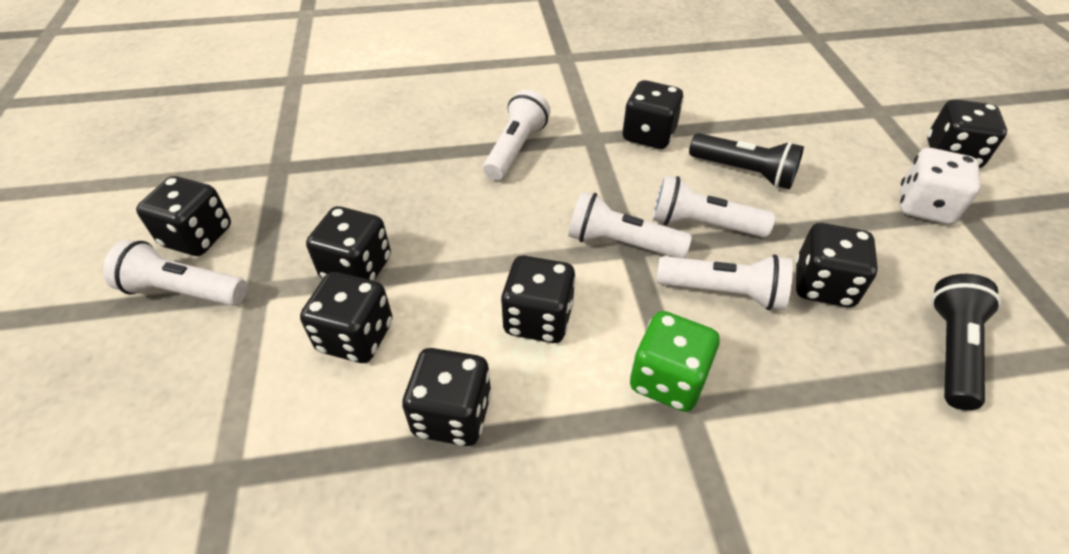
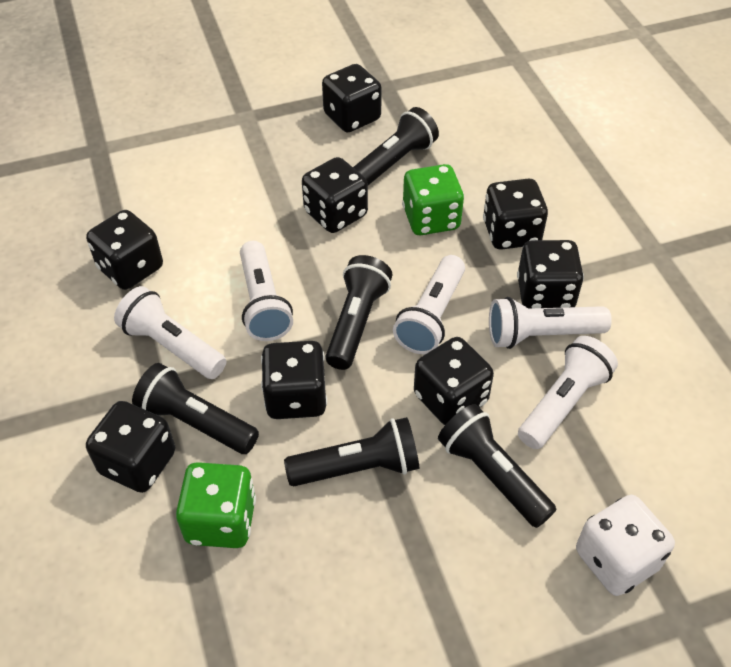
black flashlight: 2 -> 5
green dice: 1 -> 2

